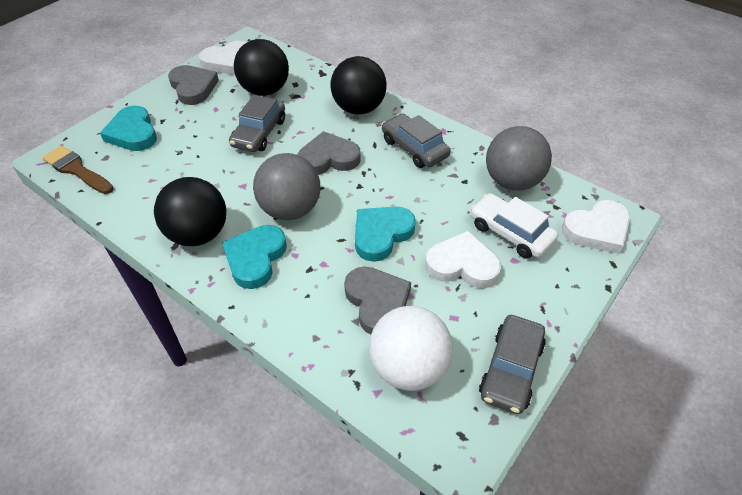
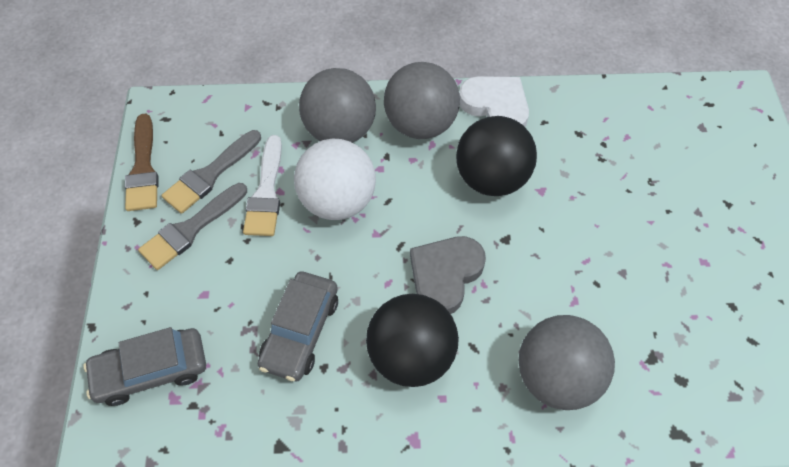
black ball: 3 -> 2
grey ball: 2 -> 3
grey brush: 0 -> 2
grey car: 3 -> 2
grey heart: 3 -> 1
turquoise heart: 3 -> 0
white brush: 0 -> 1
white car: 1 -> 0
white heart: 3 -> 1

